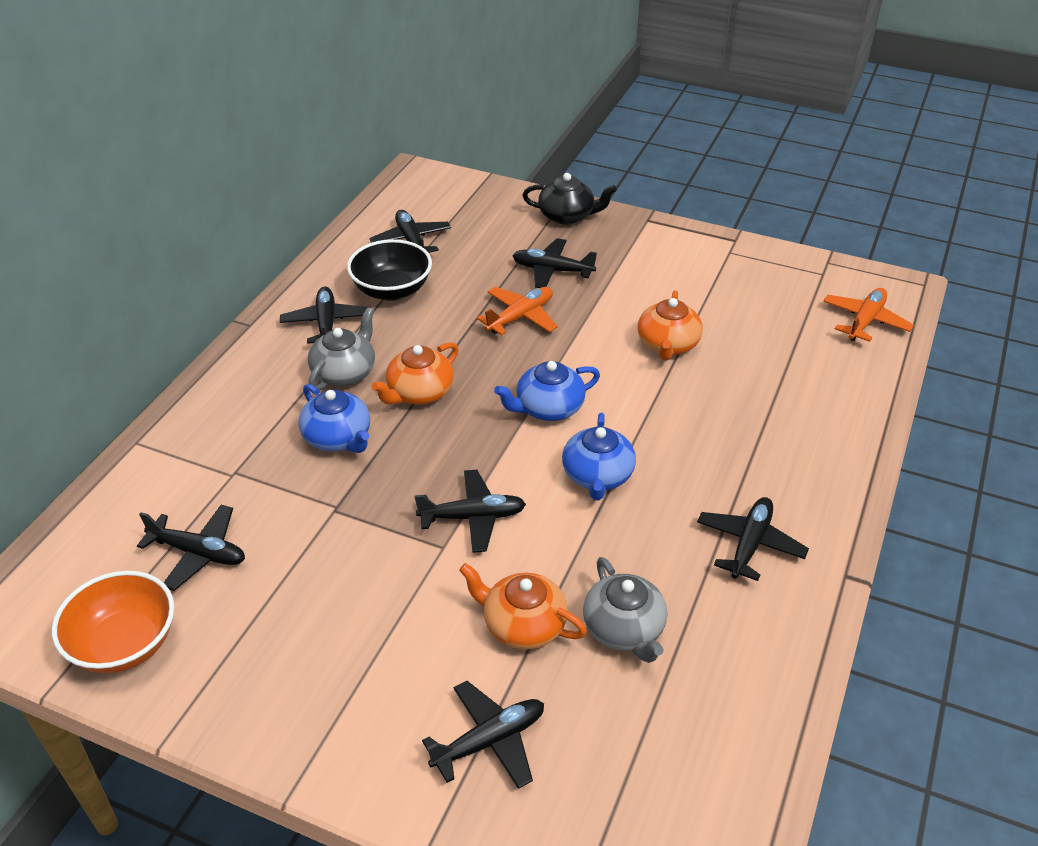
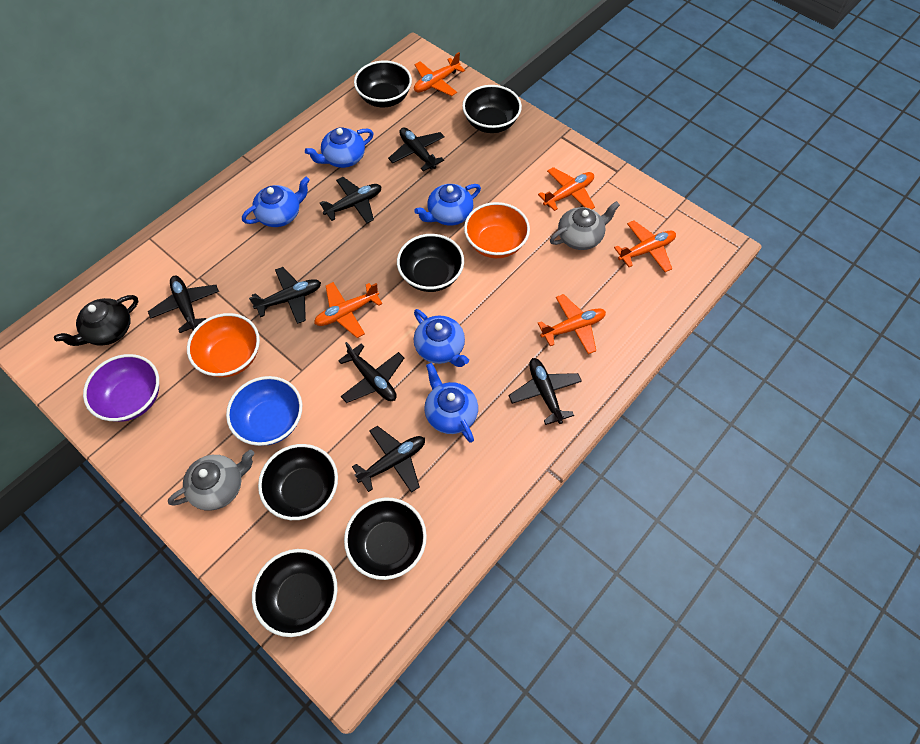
black bowl: 1 -> 6
blue bowl: 0 -> 1
blue teapot: 3 -> 5
orange bowl: 1 -> 2
orange plane: 2 -> 5
orange teapot: 3 -> 0
purple bowl: 0 -> 1

